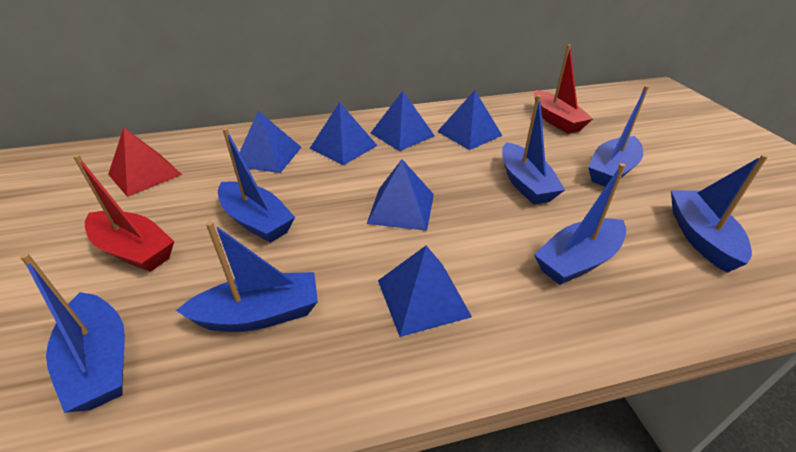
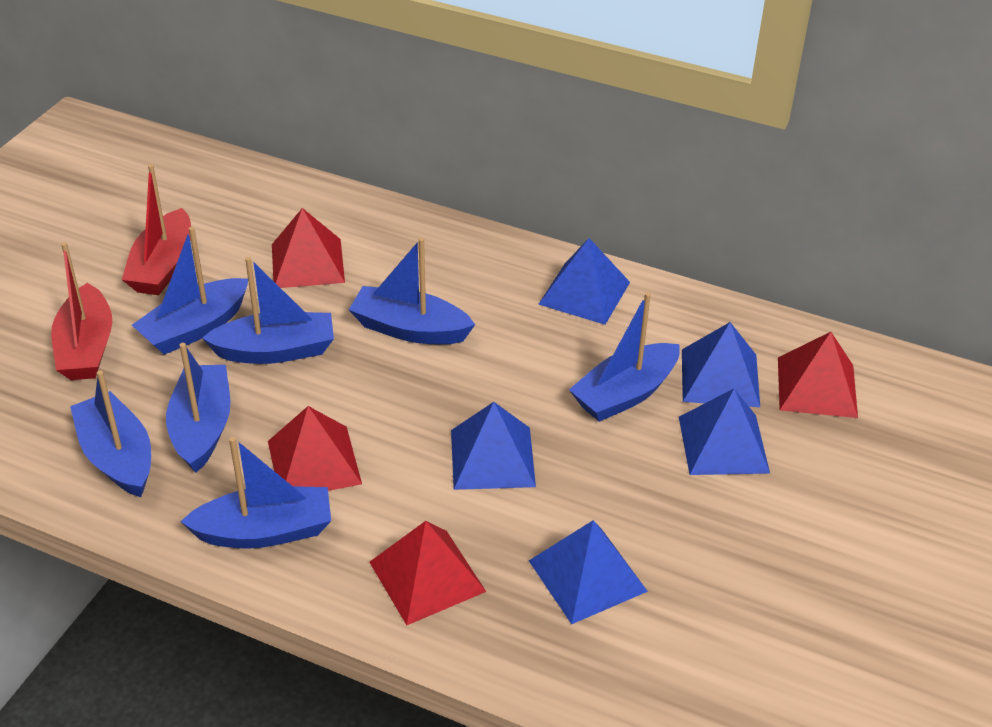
blue pyramid: 6 -> 5
red pyramid: 1 -> 4

